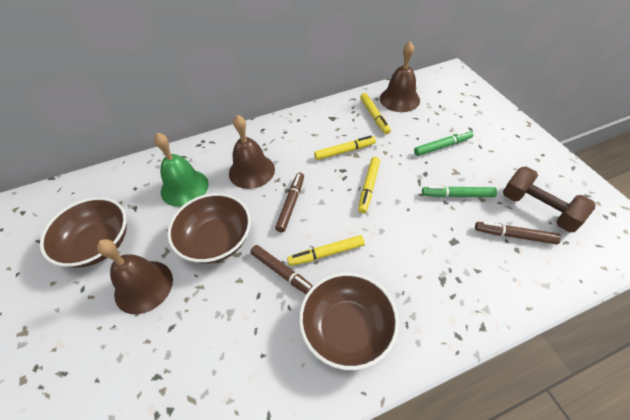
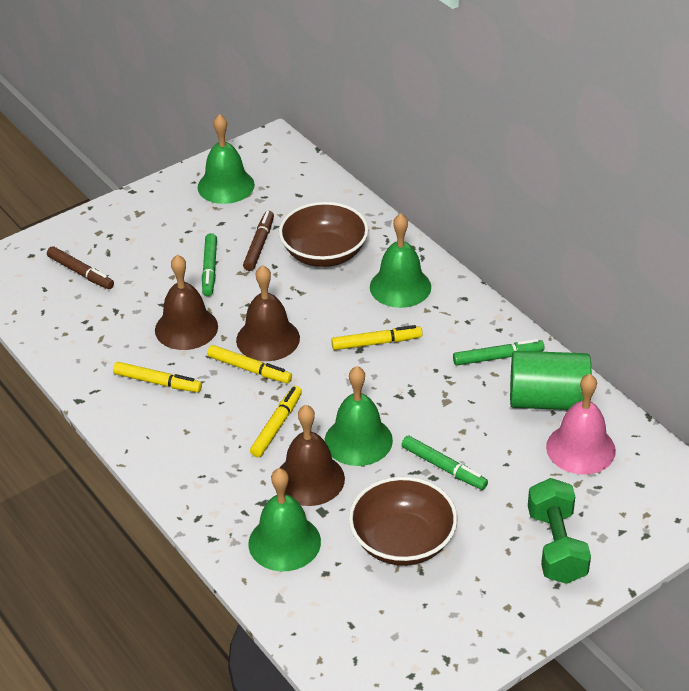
brown bowl: 3 -> 2
brown dumbbell: 1 -> 0
brown marker: 3 -> 2
green bell: 1 -> 4
green cylinder: 0 -> 1
green dumbbell: 0 -> 1
green marker: 2 -> 3
pink bell: 0 -> 1

